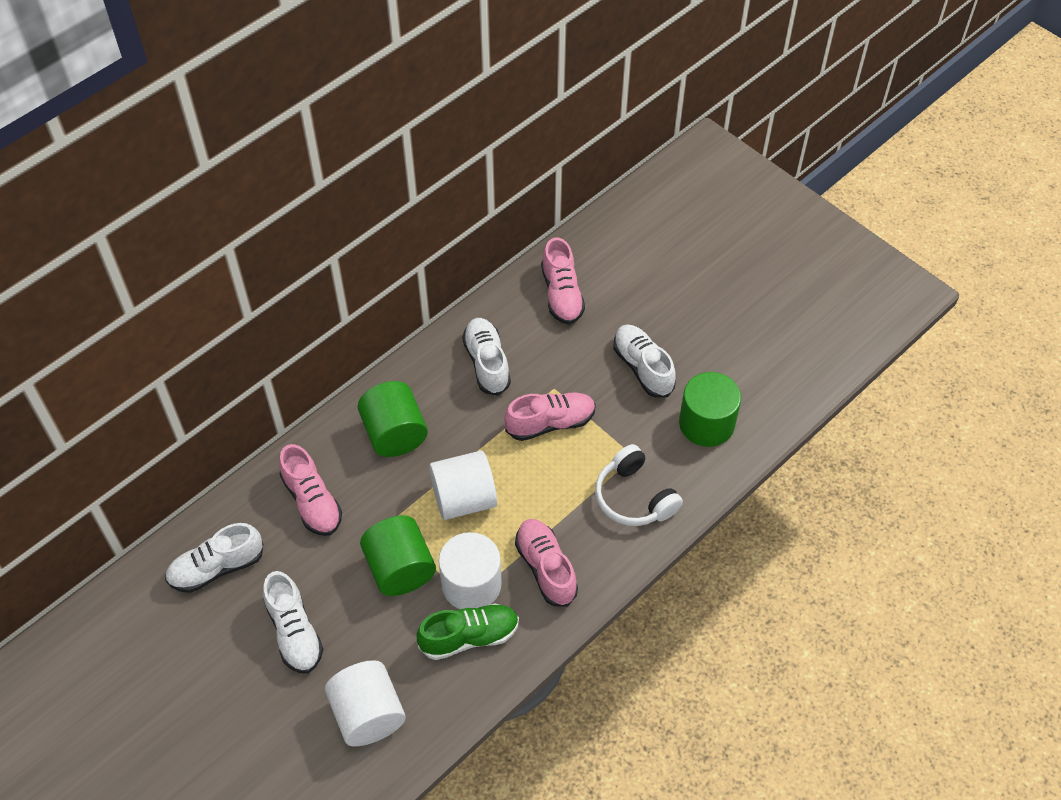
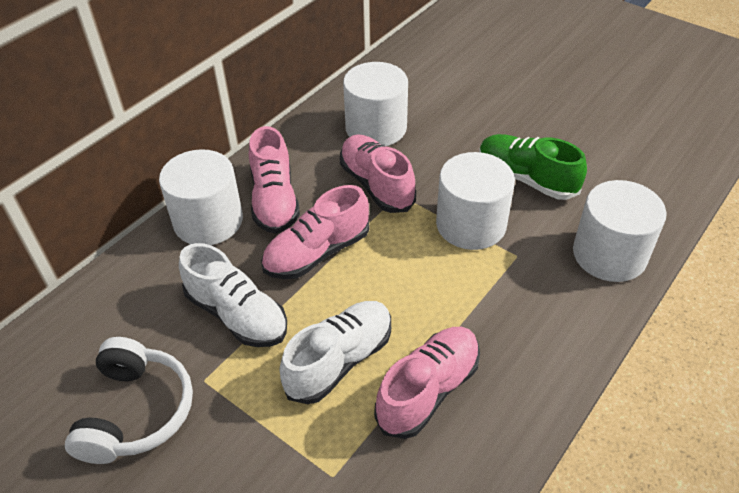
green cylinder: 3 -> 0
white cylinder: 3 -> 4
white shoe: 4 -> 2

